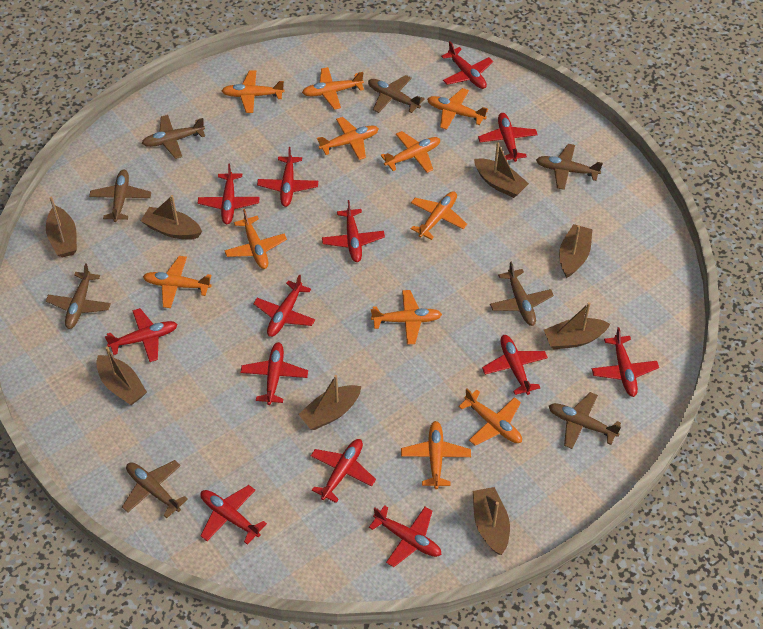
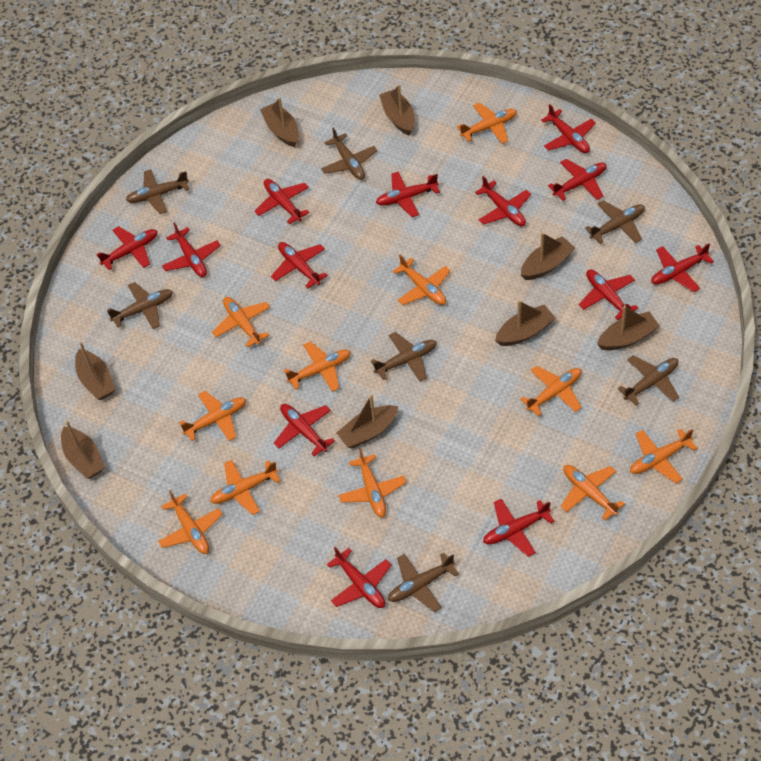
brown plane: 8 -> 7

